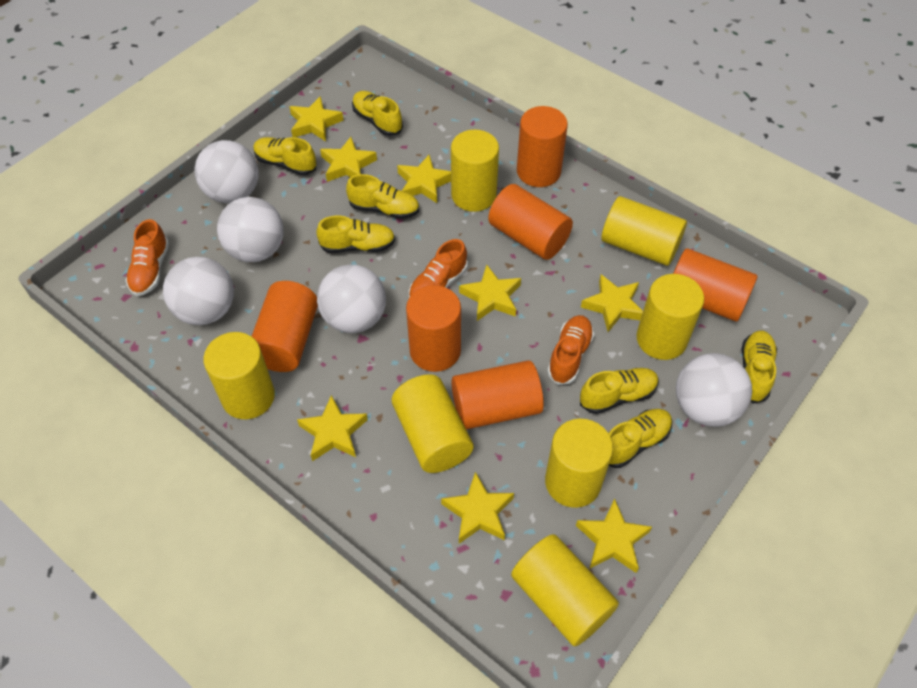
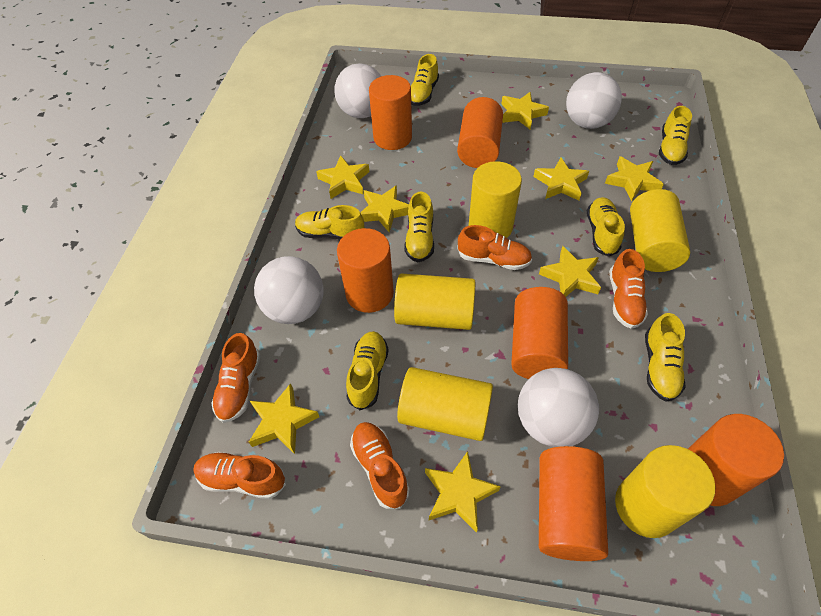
orange shoe: 3 -> 5
white ball: 5 -> 4
yellow cylinder: 7 -> 5

